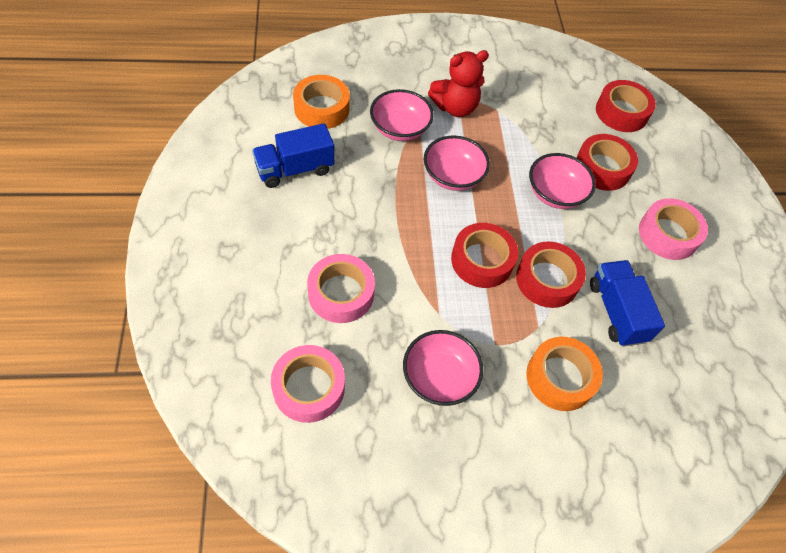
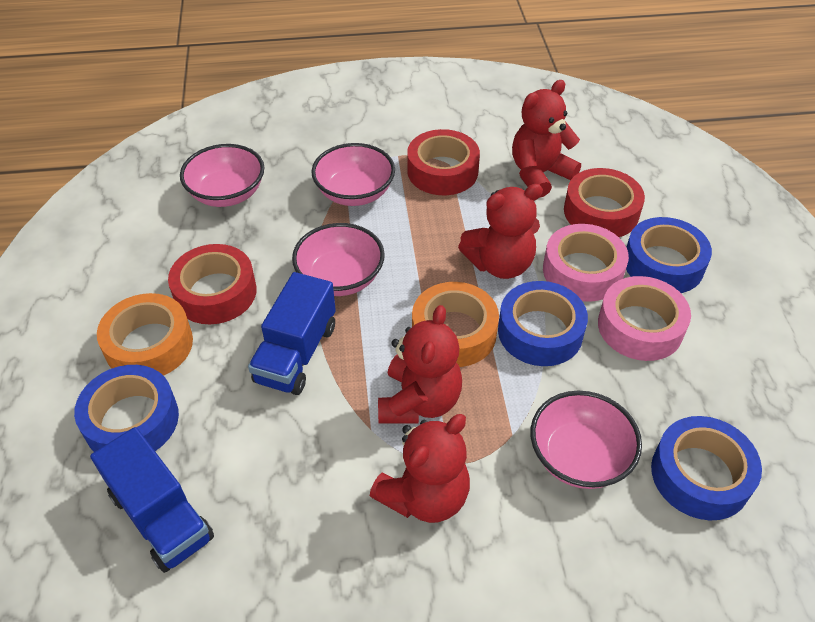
blue tape: 0 -> 4
pink tape: 3 -> 2
red tape: 4 -> 3
red teddy bear: 1 -> 4

